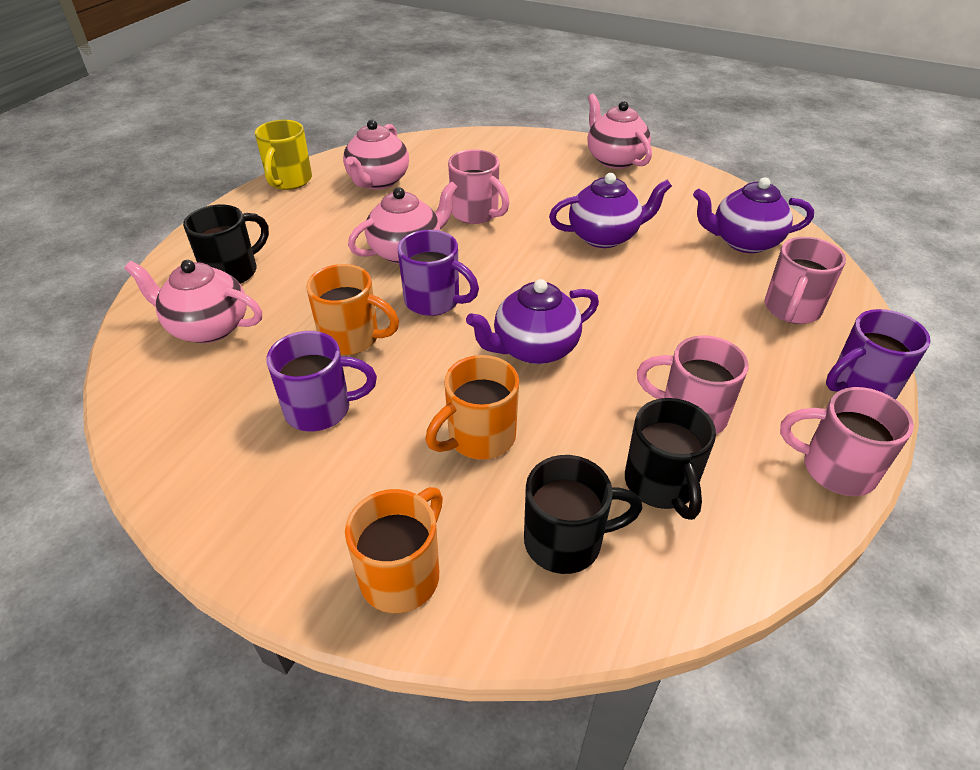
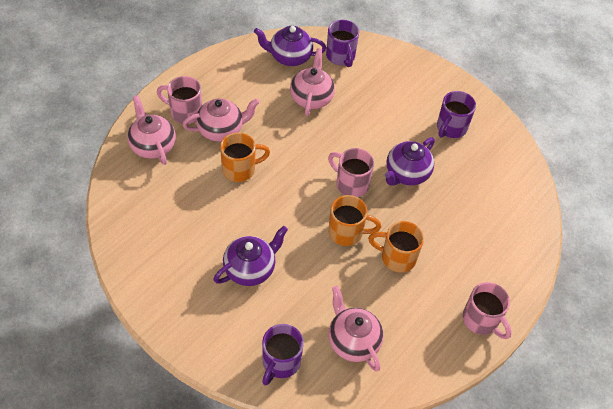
black mug: 3 -> 0
pink mug: 4 -> 3
yellow mug: 1 -> 0

